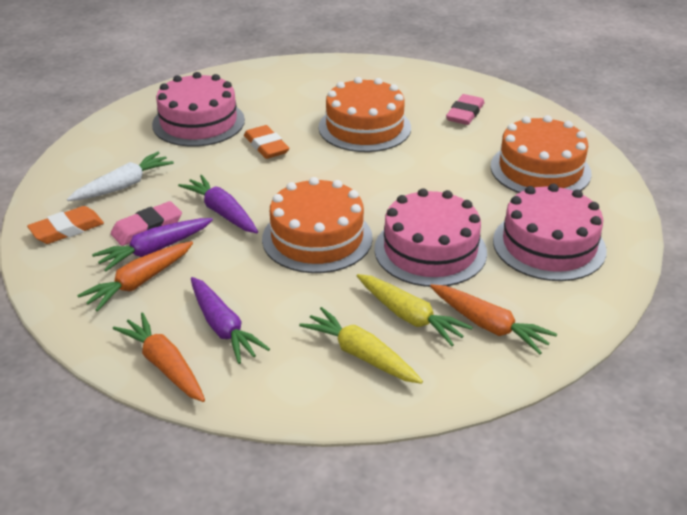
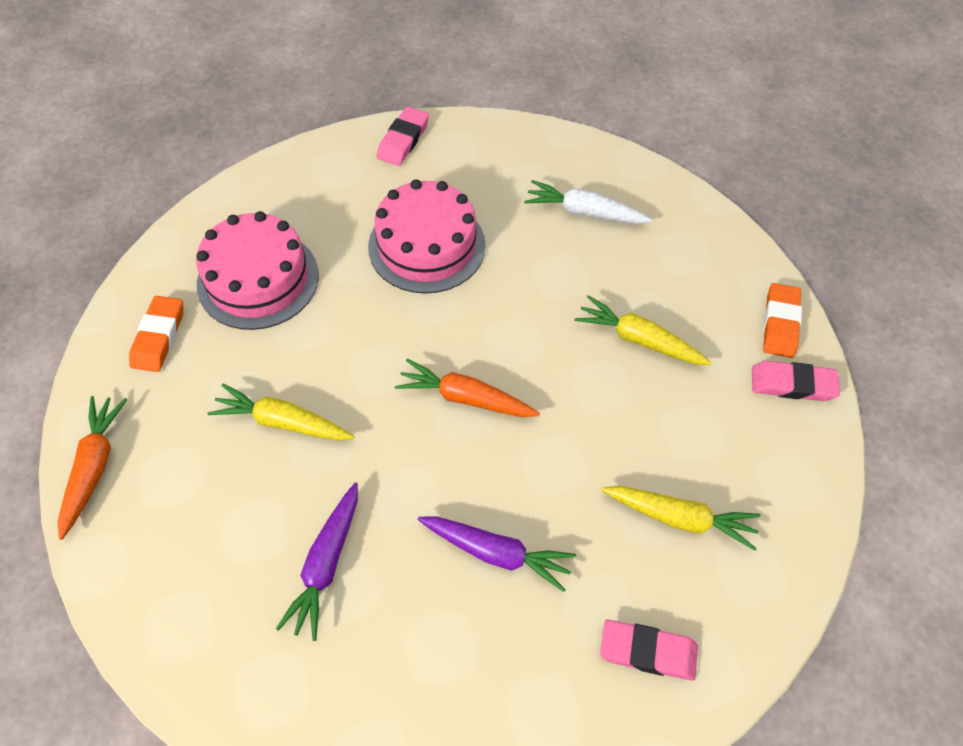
orange cake: 3 -> 0
orange carrot: 3 -> 2
pink cake: 3 -> 2
pink eraser: 2 -> 3
purple carrot: 3 -> 2
yellow carrot: 2 -> 3

